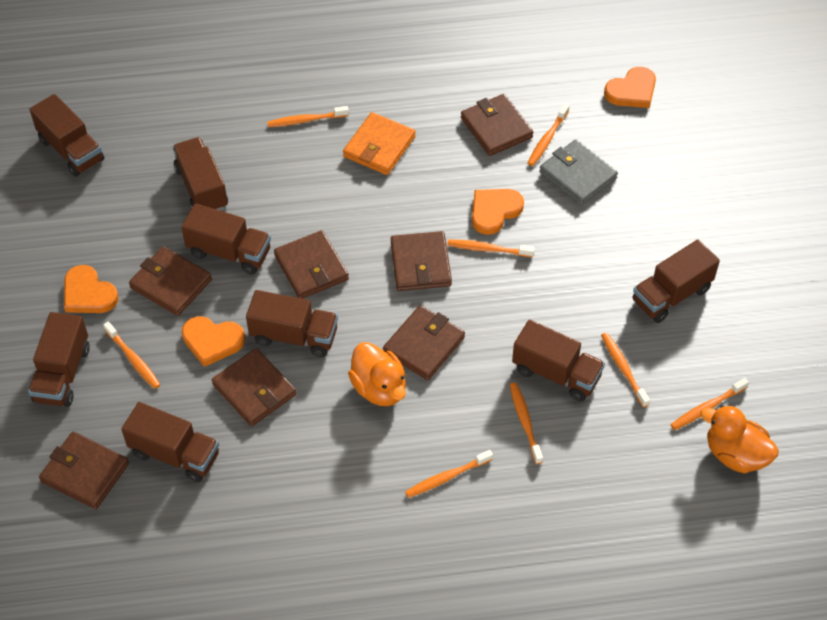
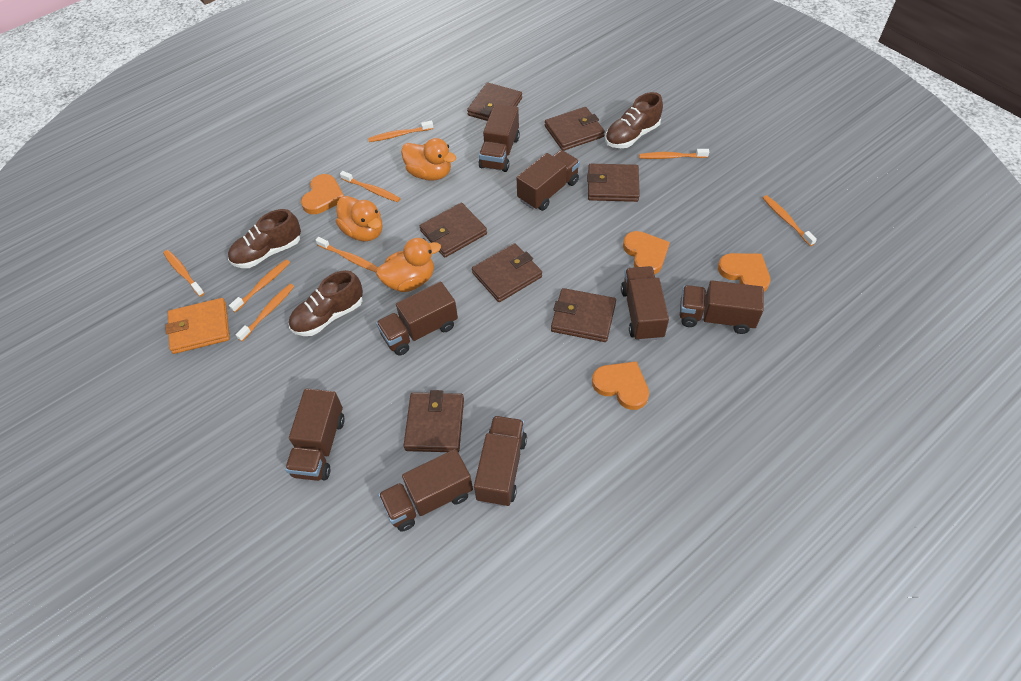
brown shoe: 0 -> 3
grey wallet: 1 -> 0
orange duck: 2 -> 3

